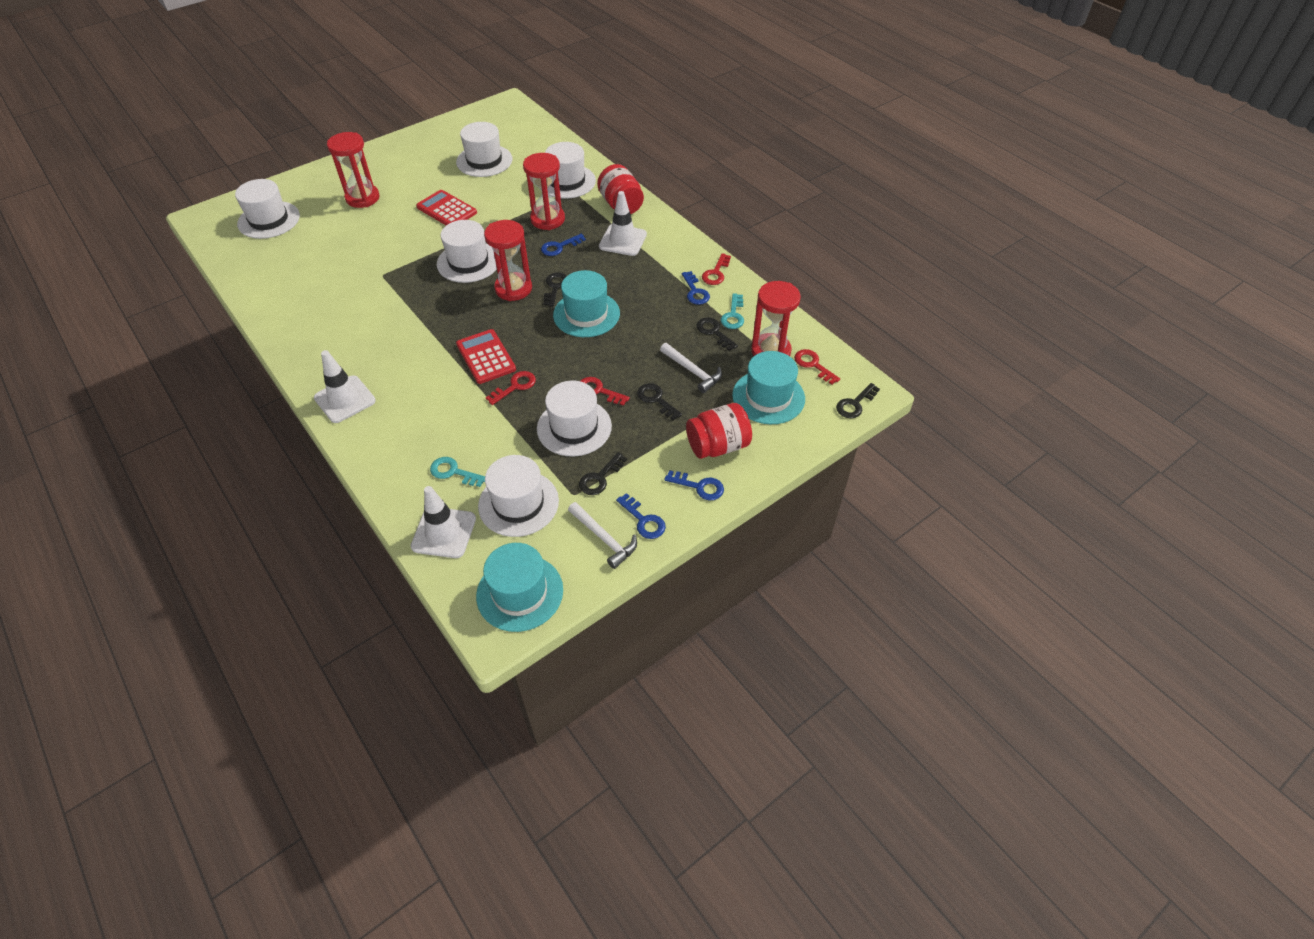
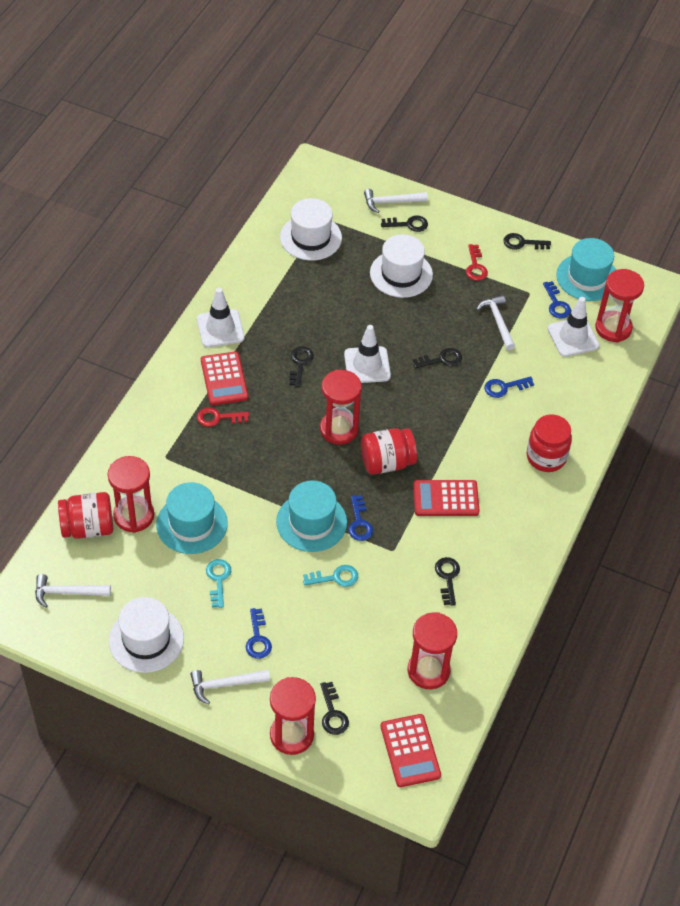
black key: 5 -> 6
red calculator: 2 -> 3
red hourglass: 4 -> 5
red jar: 2 -> 3
red key: 4 -> 2
white hammer: 2 -> 4
white hat: 6 -> 3

